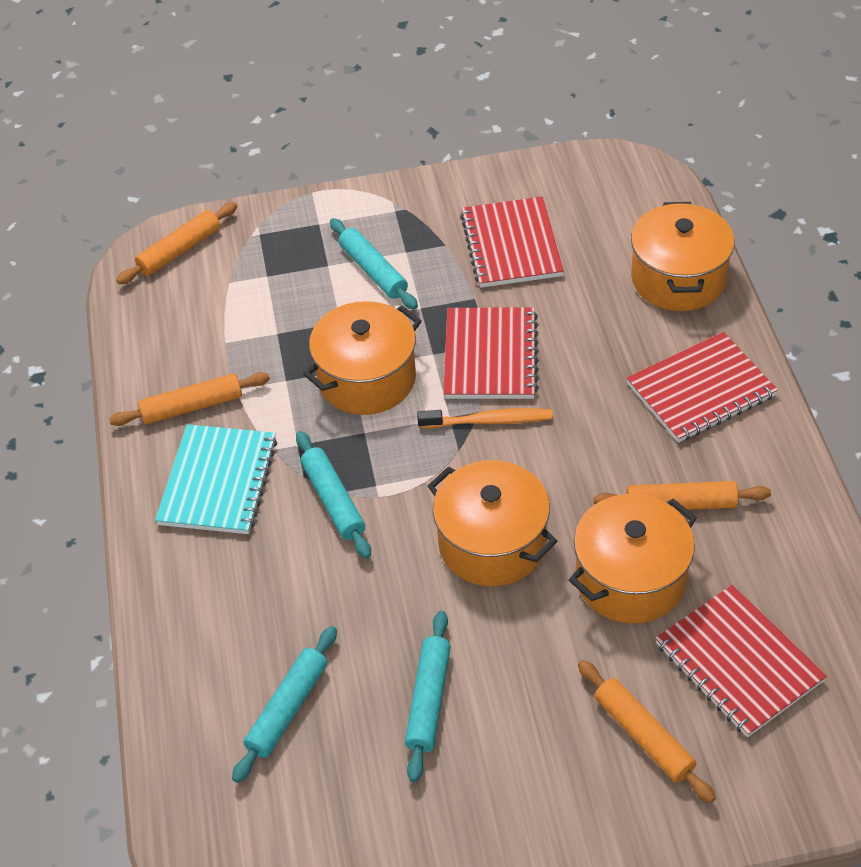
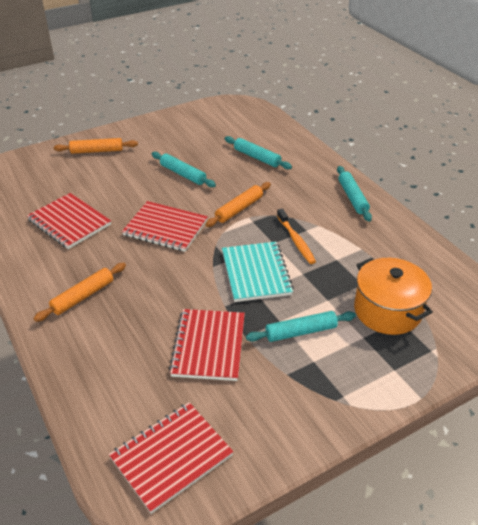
orange pot: 4 -> 1
orange rolling pin: 4 -> 3

